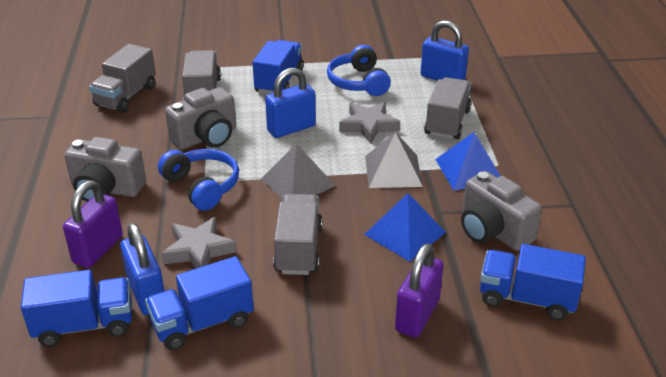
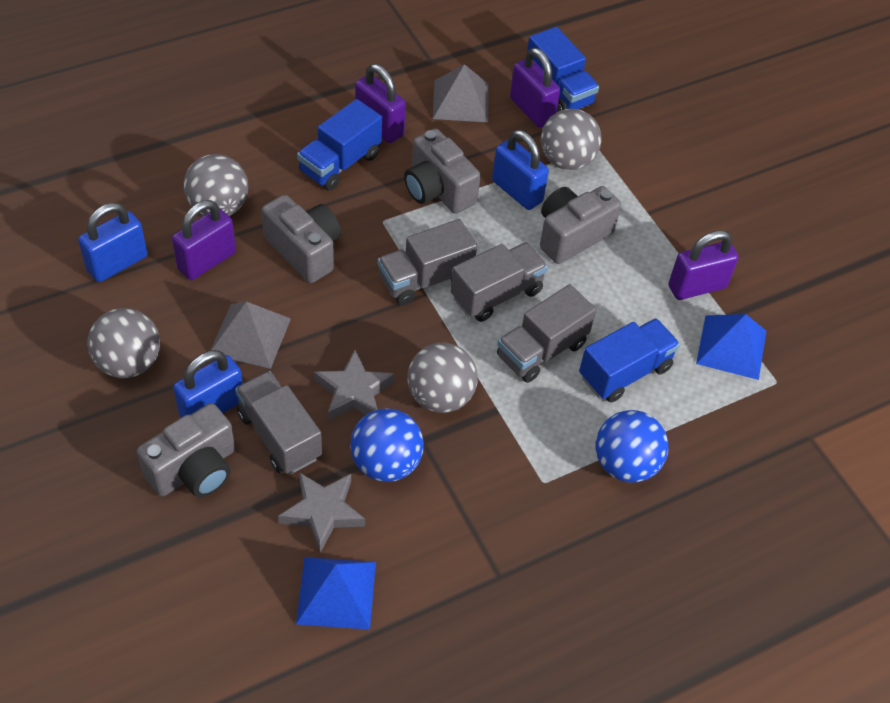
blue ball: 0 -> 2
blue headphones: 2 -> 0
blue truck: 4 -> 3
grey ball: 0 -> 4
grey camera: 3 -> 4
purple padlock: 2 -> 4

